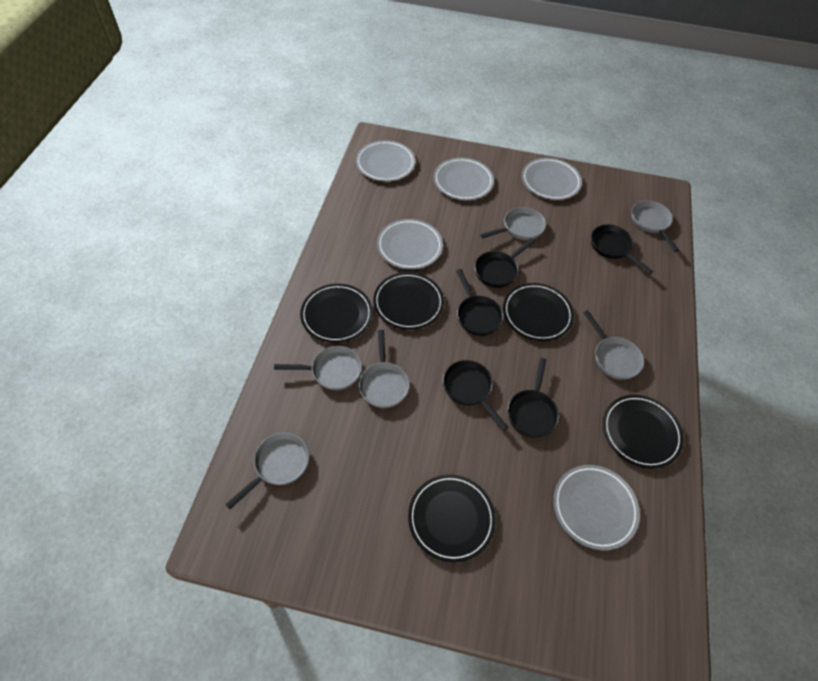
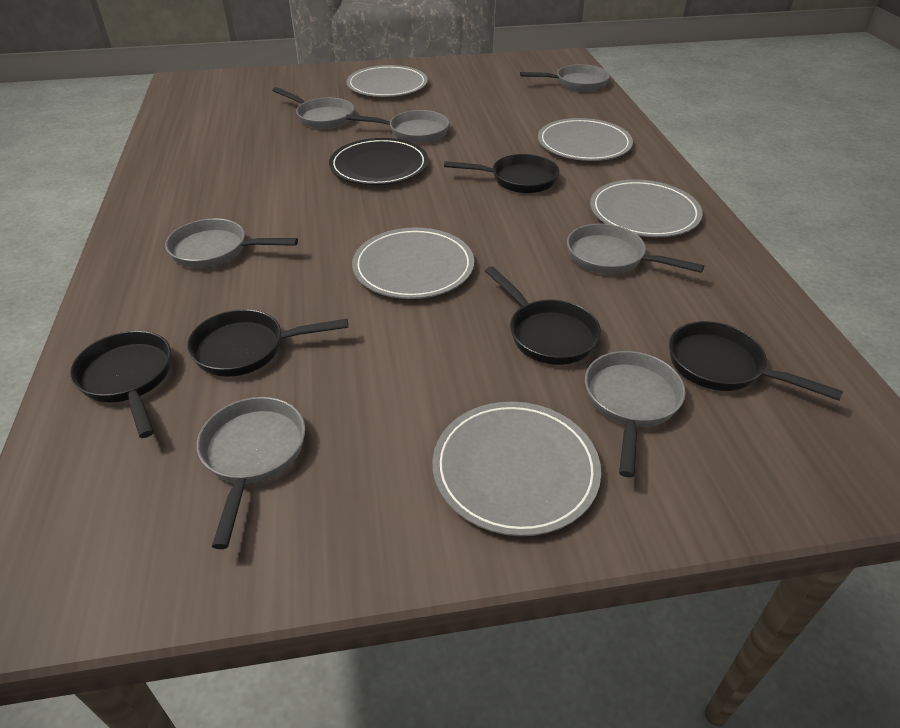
black plate: 5 -> 1
grey pan: 6 -> 7

